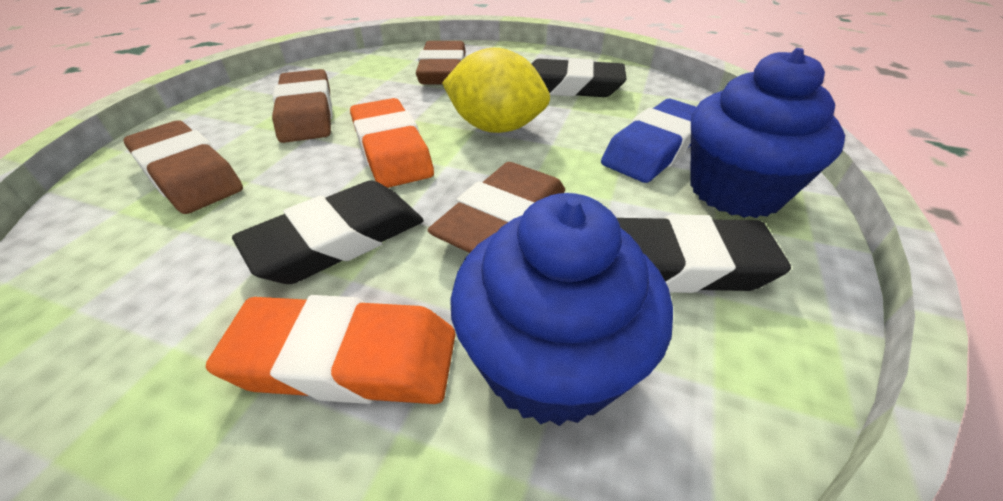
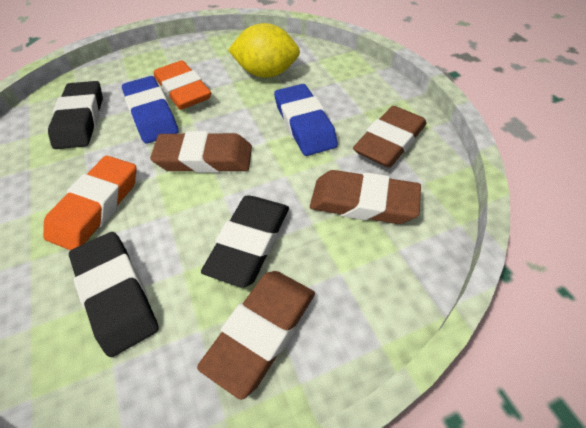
blue cupcake: 2 -> 0
blue eraser: 1 -> 2

